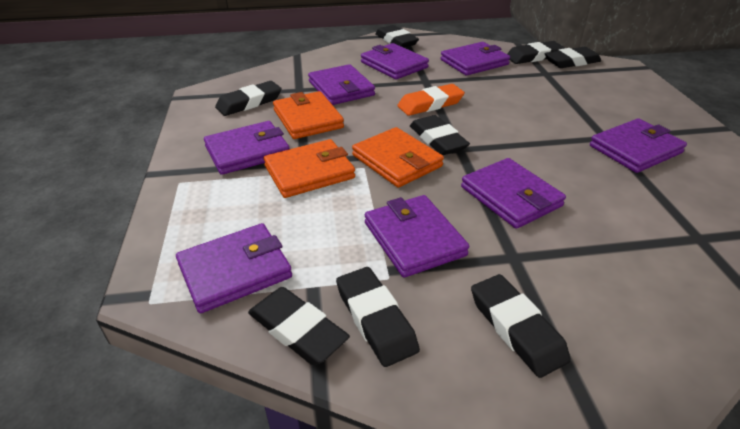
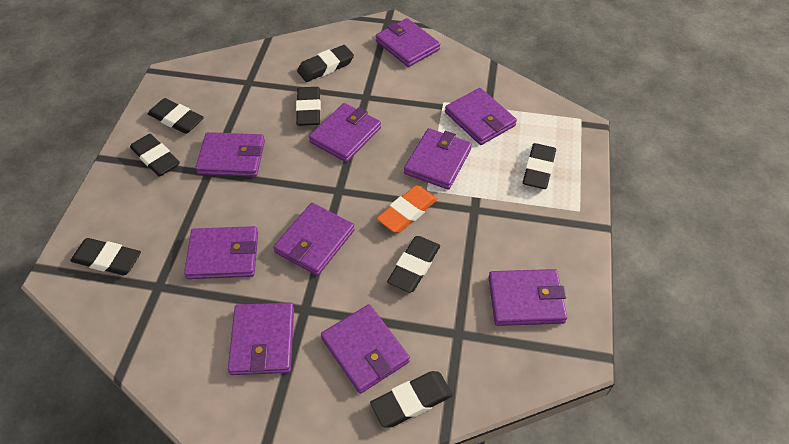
orange wallet: 3 -> 0
purple wallet: 8 -> 10

